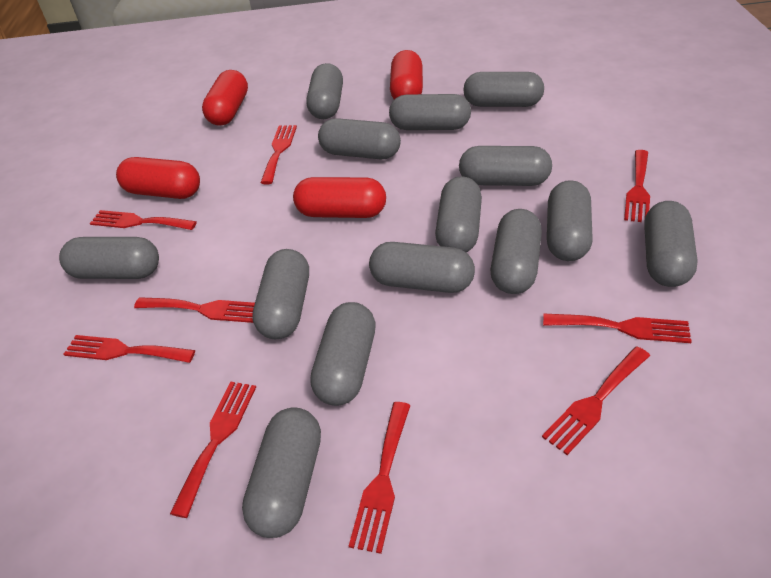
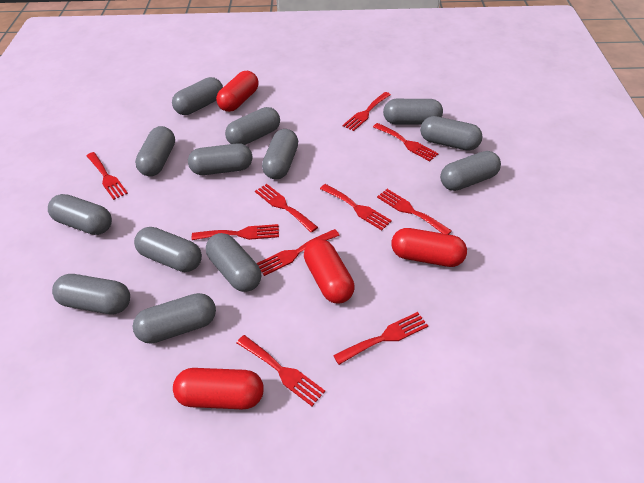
grey capsule: 14 -> 13
red fork: 9 -> 10

